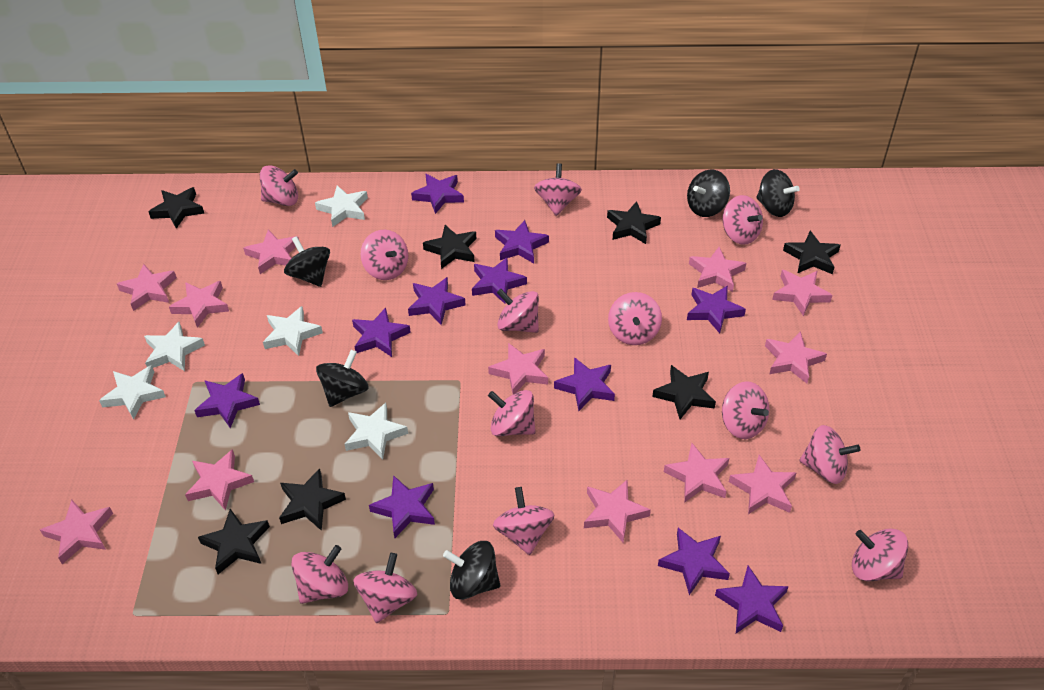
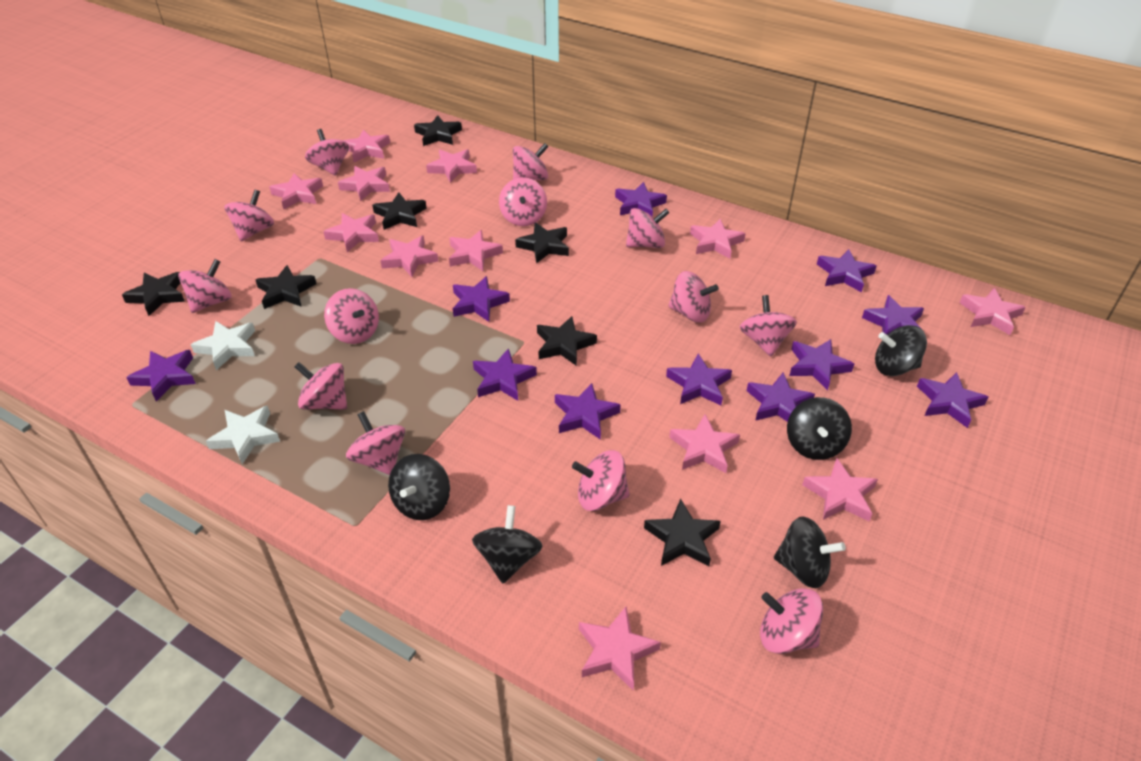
white star: 5 -> 2

